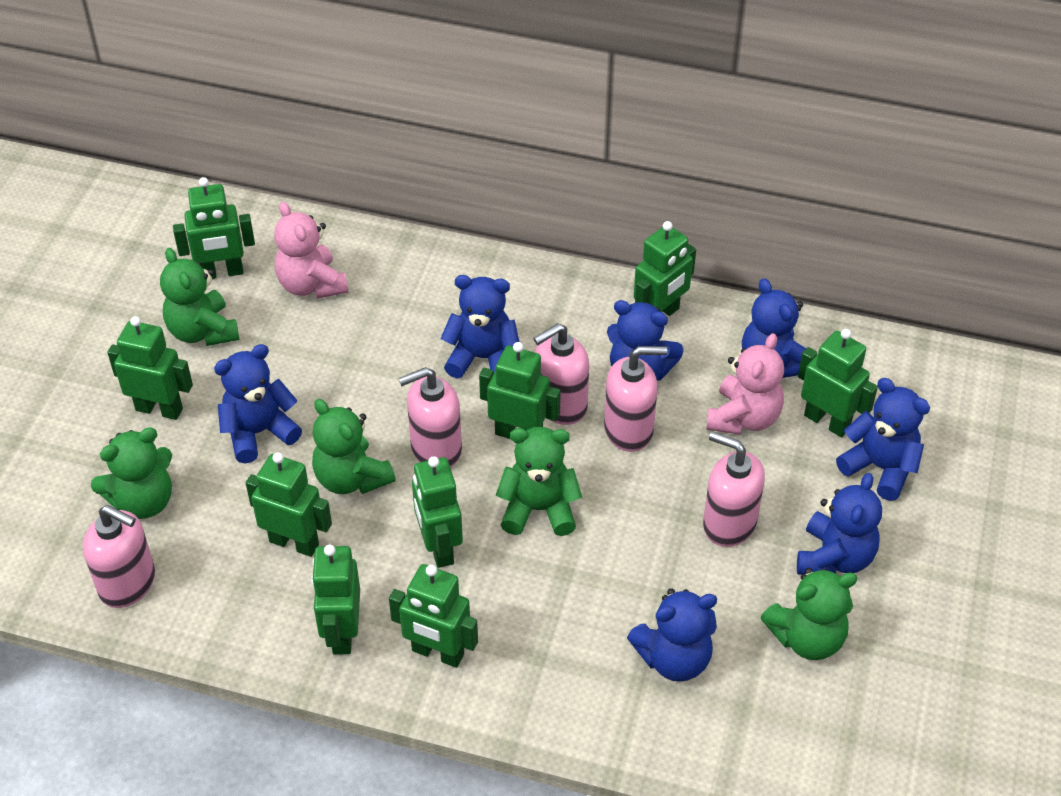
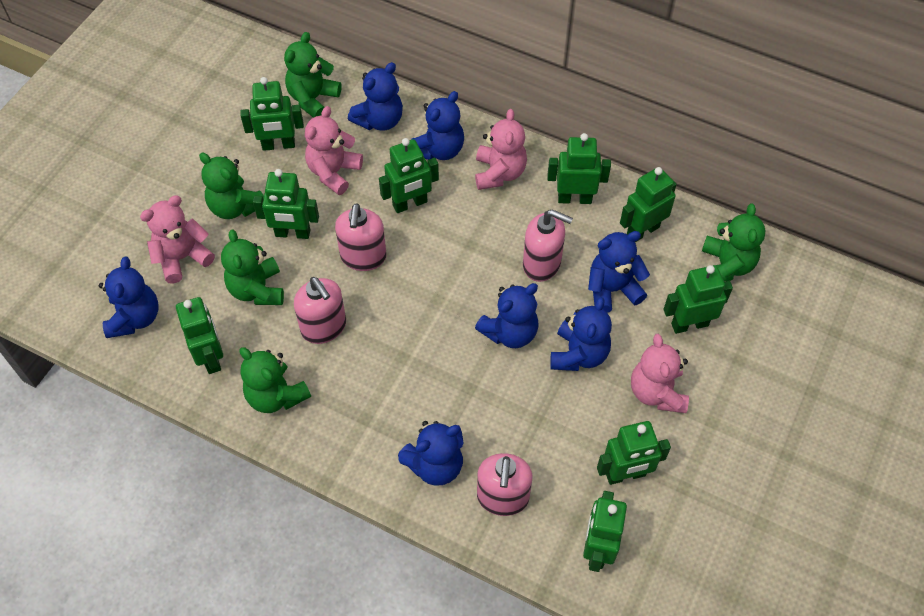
pink soap dispenser: 5 -> 4
pink teddy bear: 2 -> 4

